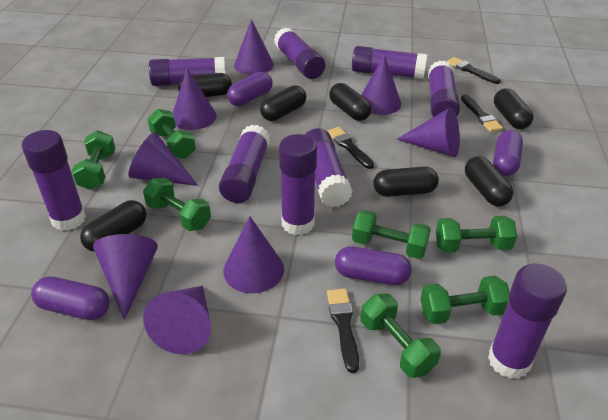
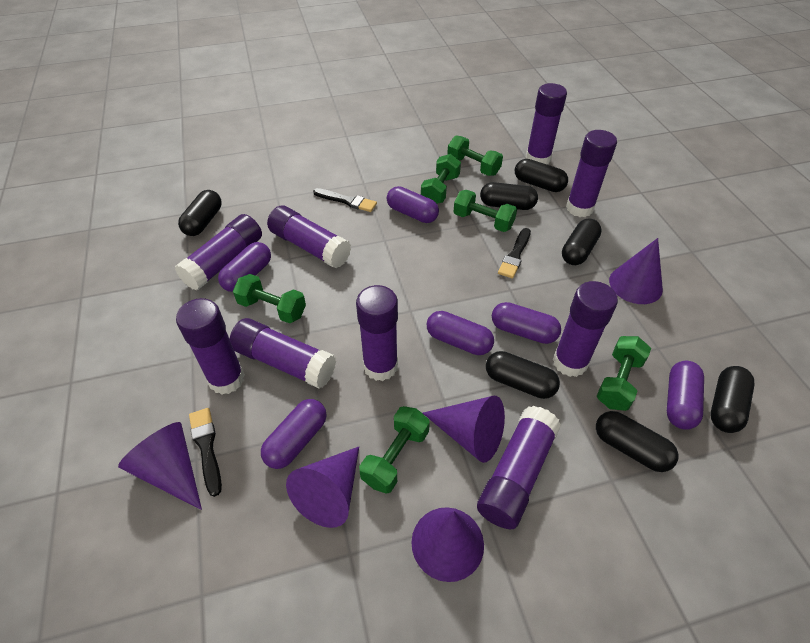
black brush: 4 -> 3
green dumbbell: 7 -> 6
purple capsule: 4 -> 6
purple cone: 8 -> 5

